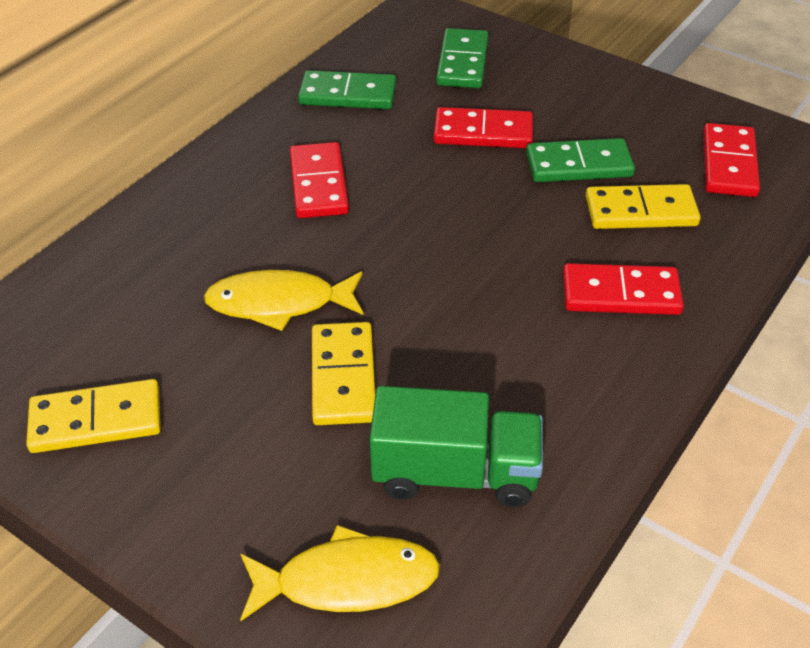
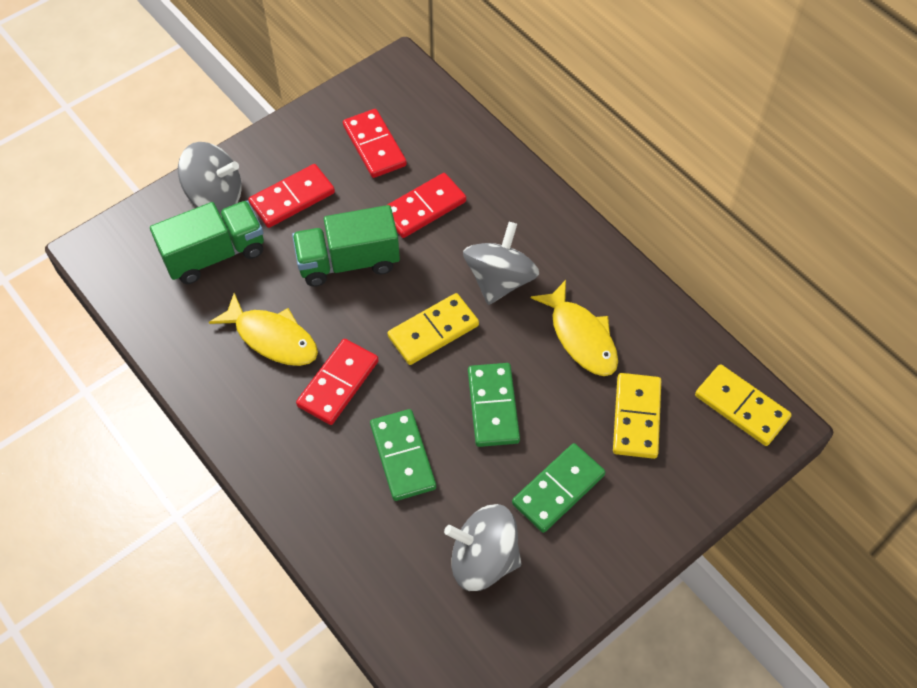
green truck: 1 -> 2
grey spinning top: 0 -> 3

